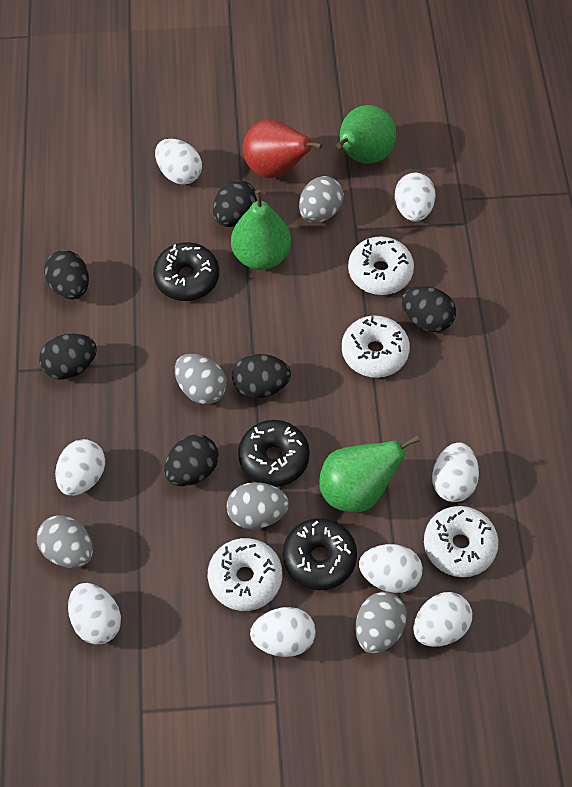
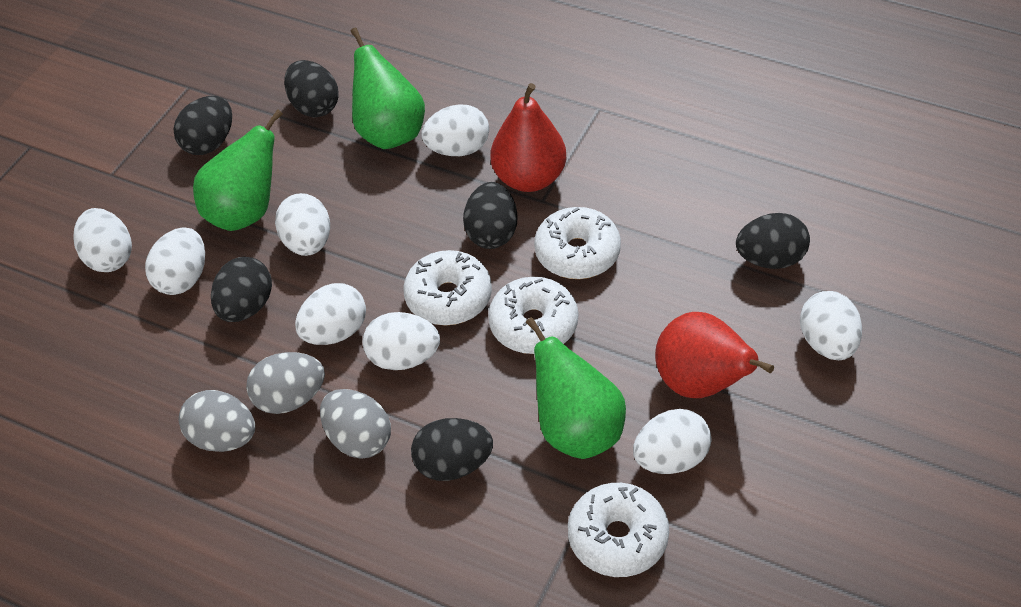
black donut: 3 -> 0
grey egg: 5 -> 3
red pear: 1 -> 2

